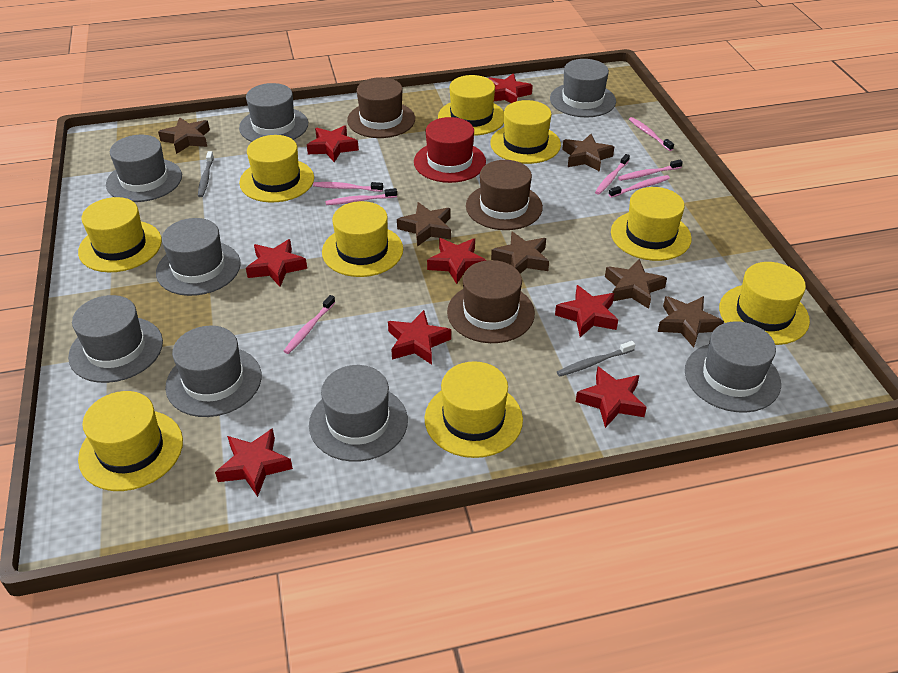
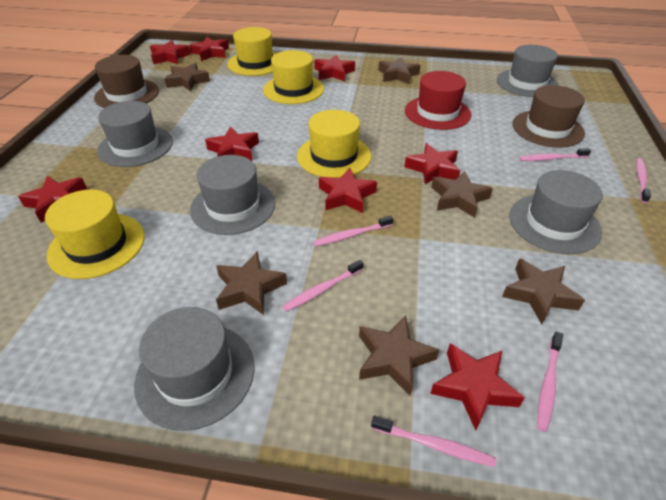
brown hat: 3 -> 2
grey hat: 8 -> 5
grey toothbrush: 2 -> 0
pink toothbrush: 7 -> 6
yellow hat: 9 -> 4

